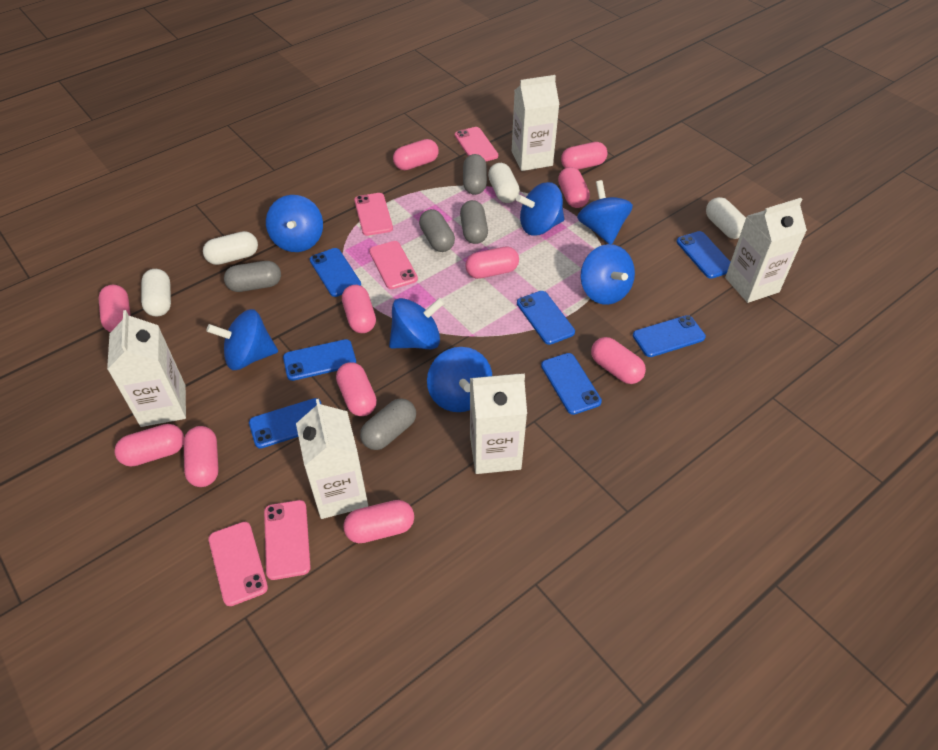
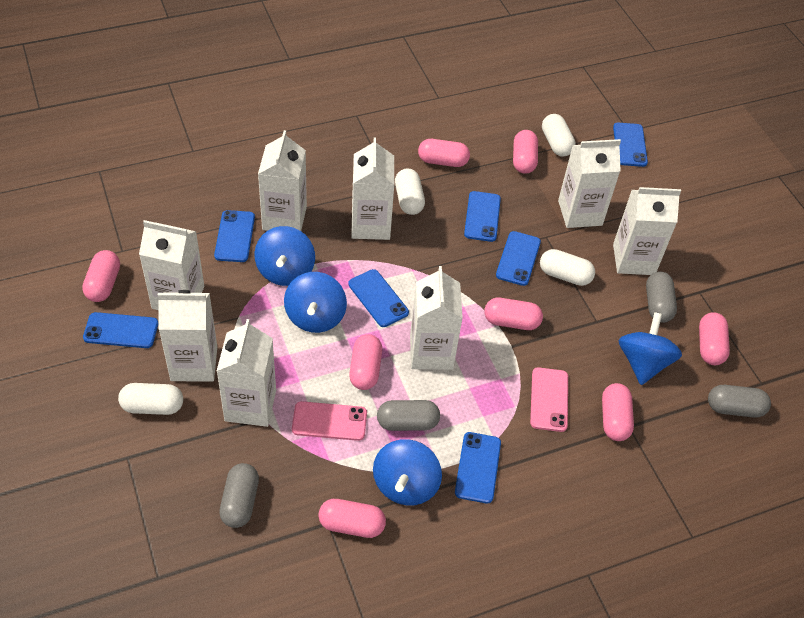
blue spinning top: 7 -> 4
grey capsule: 5 -> 4
pink capsule: 11 -> 8
pink phone: 5 -> 2
white carton: 5 -> 8

